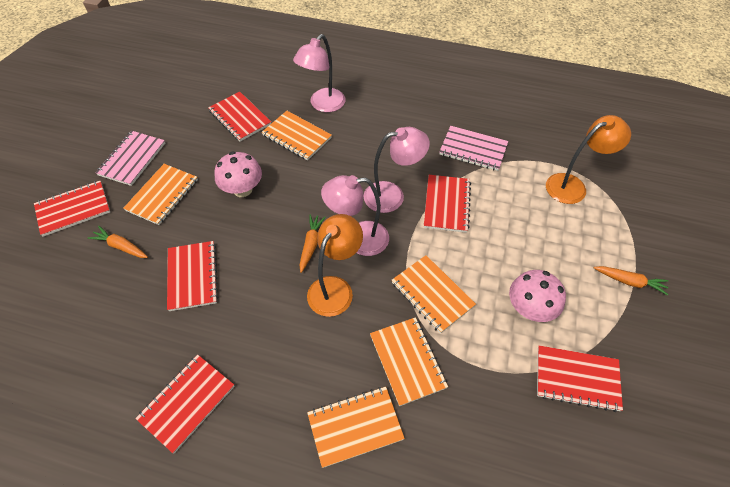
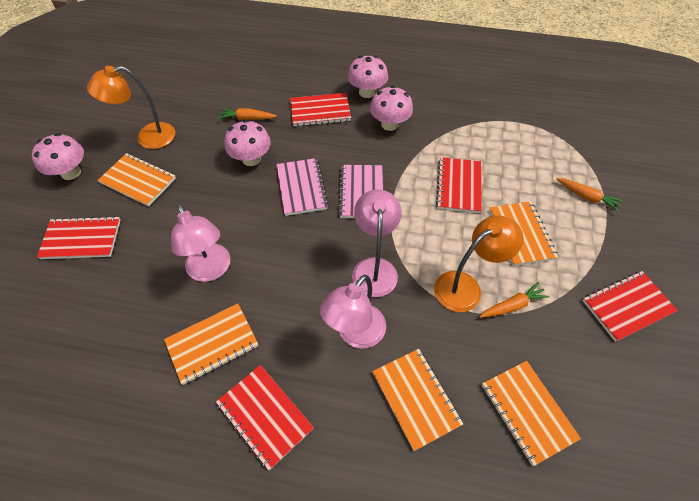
pink mushroom: 2 -> 4
red notebook: 6 -> 5

